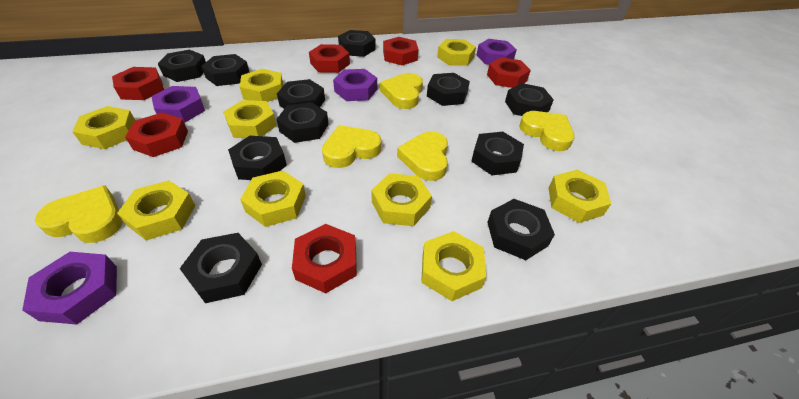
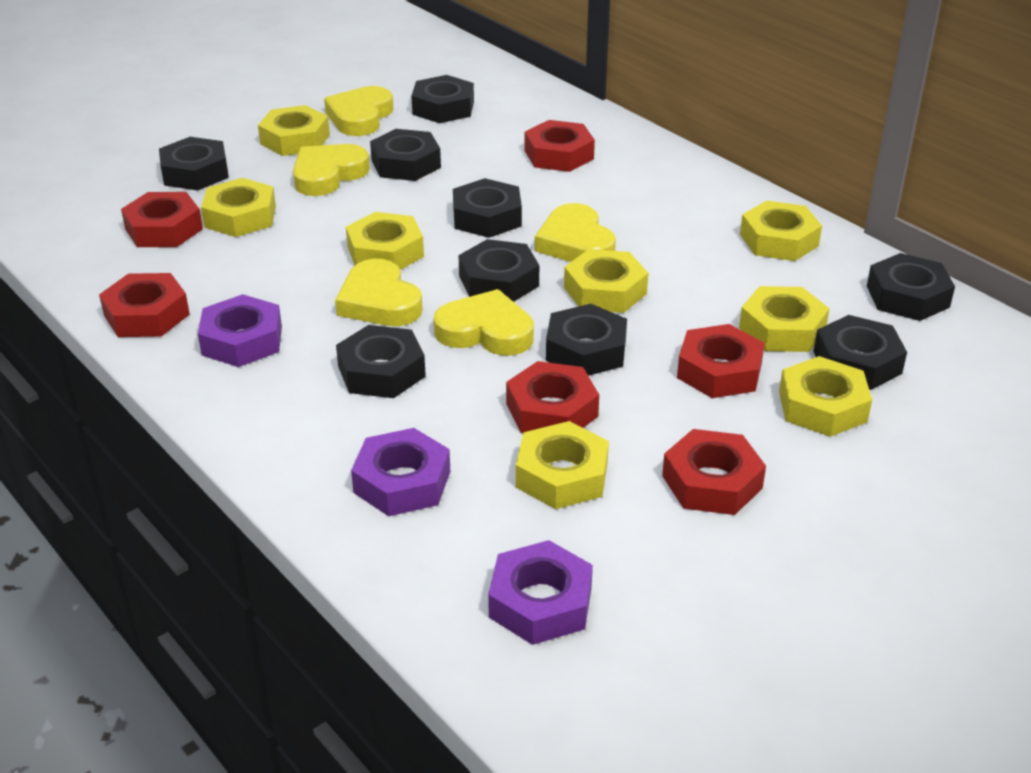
black nut: 11 -> 9
purple nut: 4 -> 3
yellow nut: 9 -> 8

